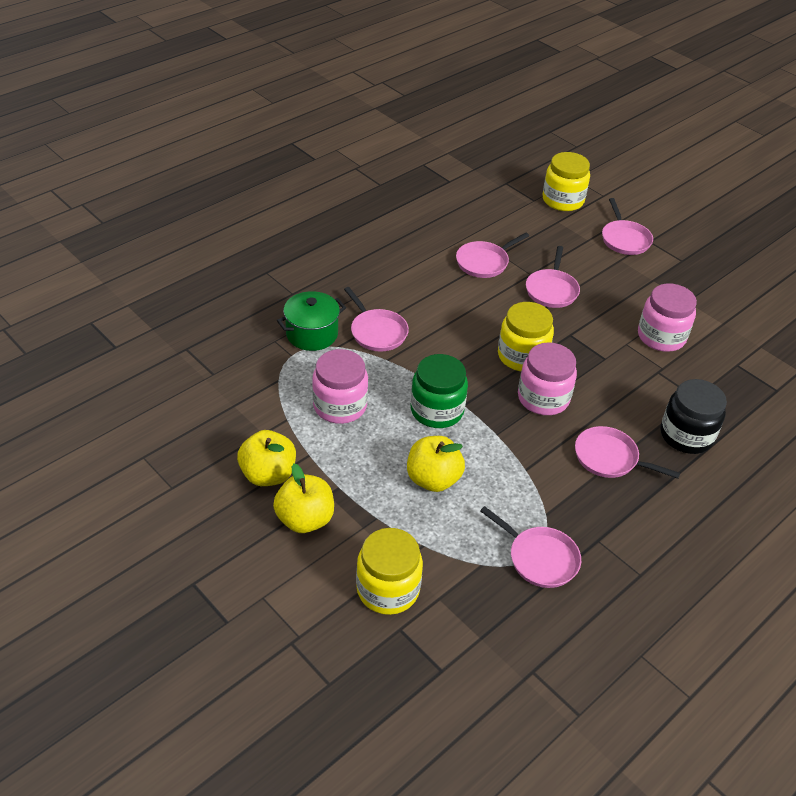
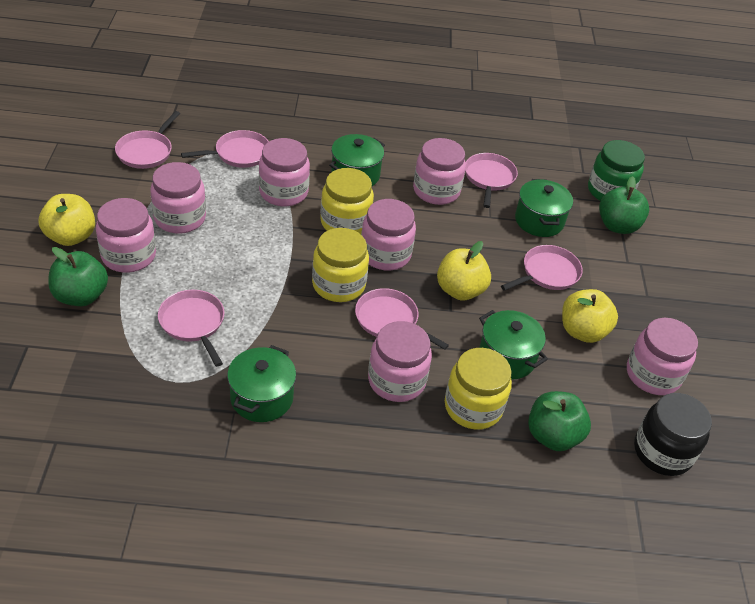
green apple: 0 -> 3
green pot: 1 -> 4
pink jar: 3 -> 7

